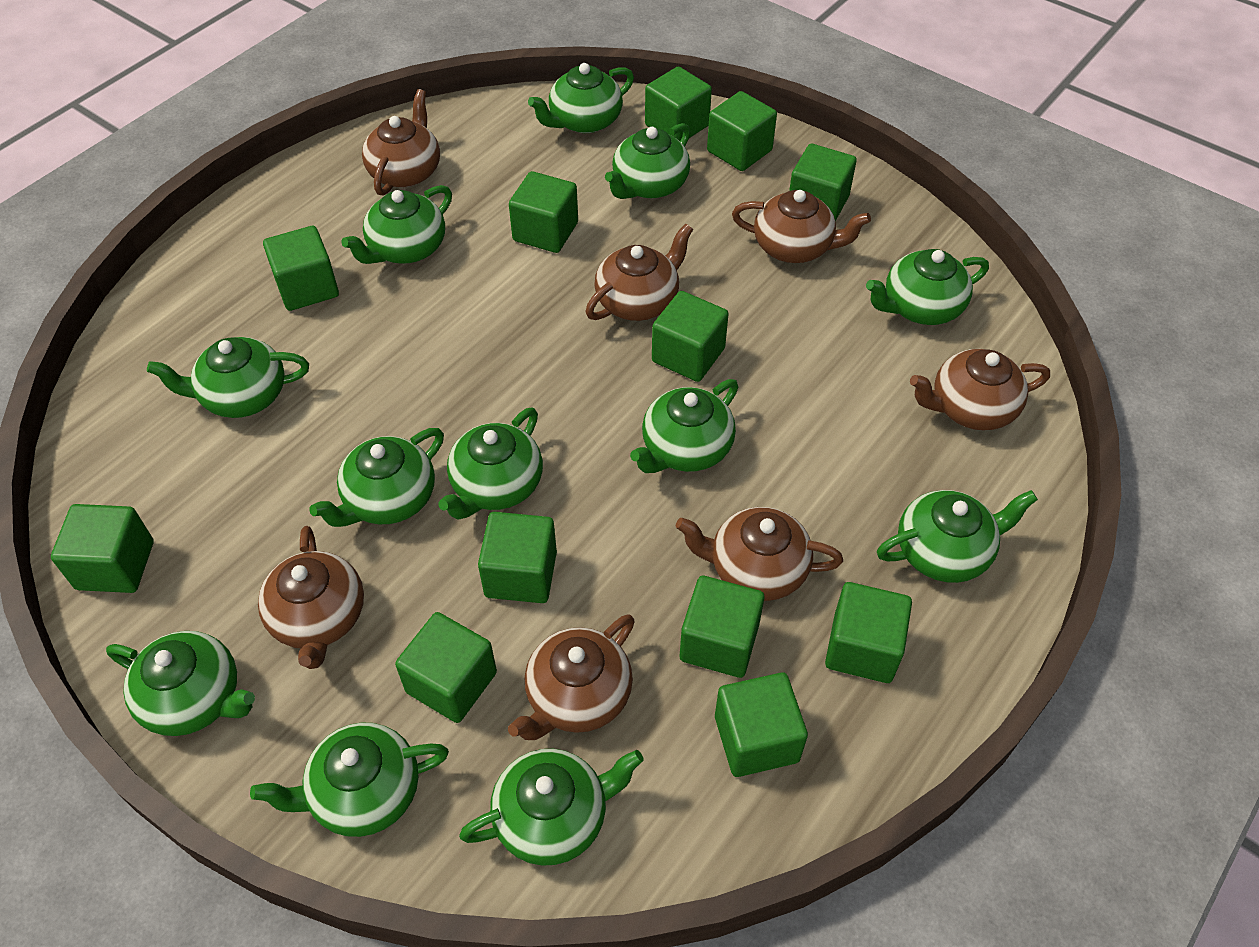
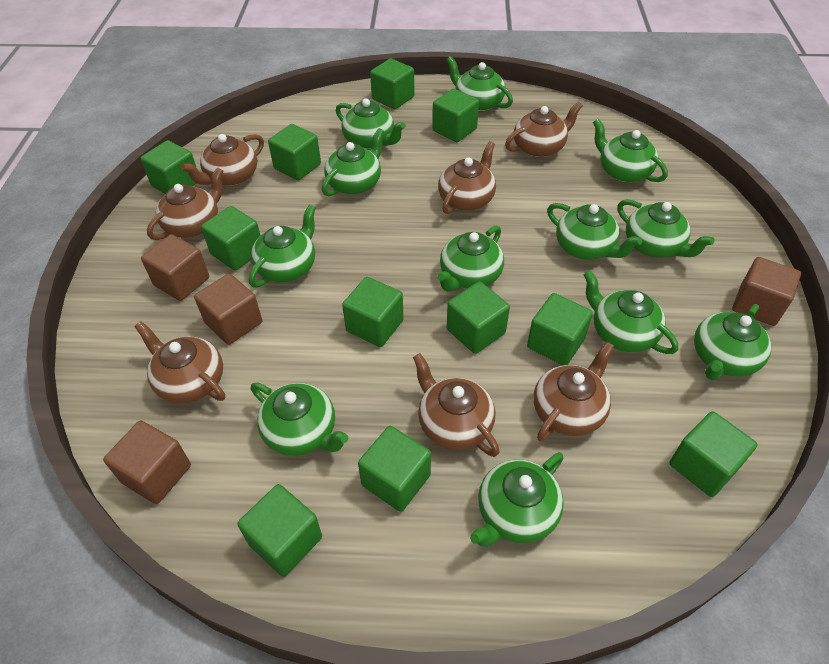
brown cube: 0 -> 4
green cube: 12 -> 11

